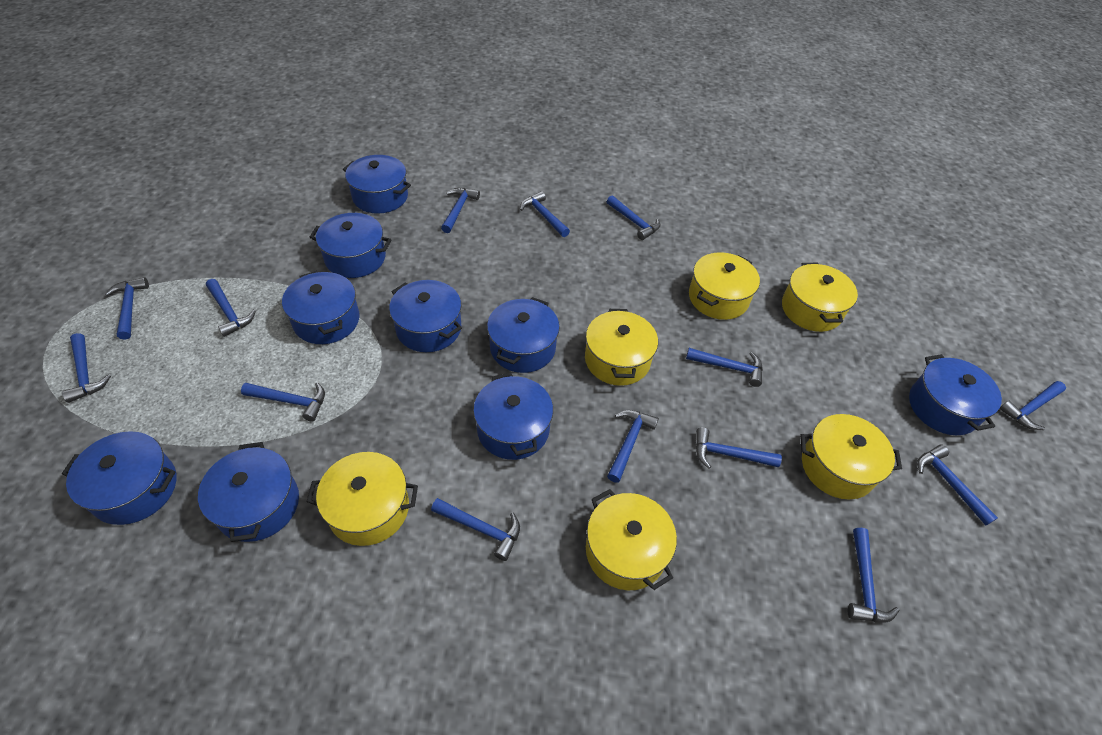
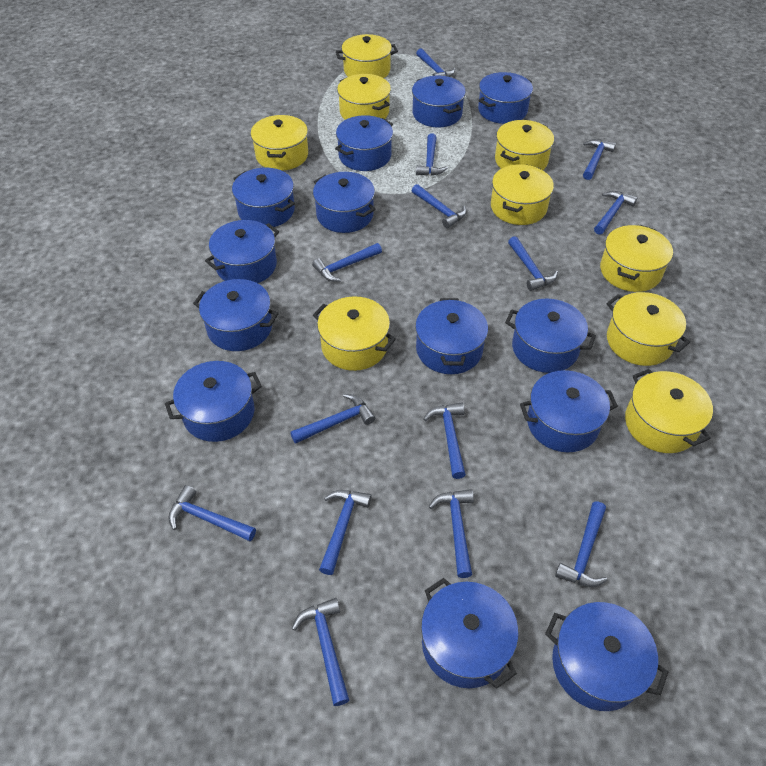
blue pot: 9 -> 13
yellow pot: 6 -> 9

